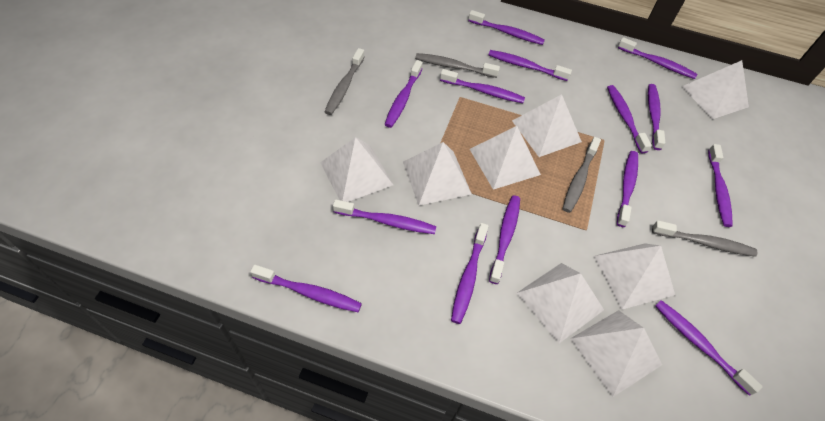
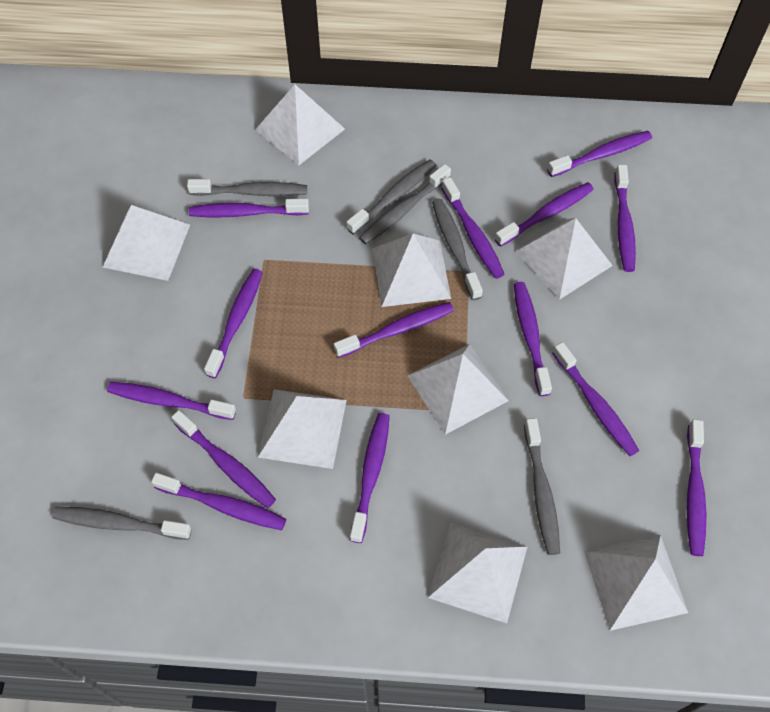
grey toothbrush: 4 -> 6

